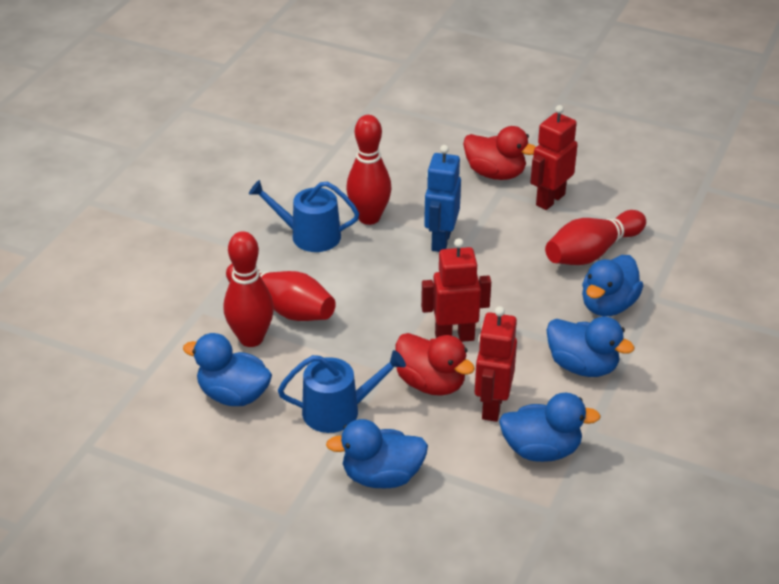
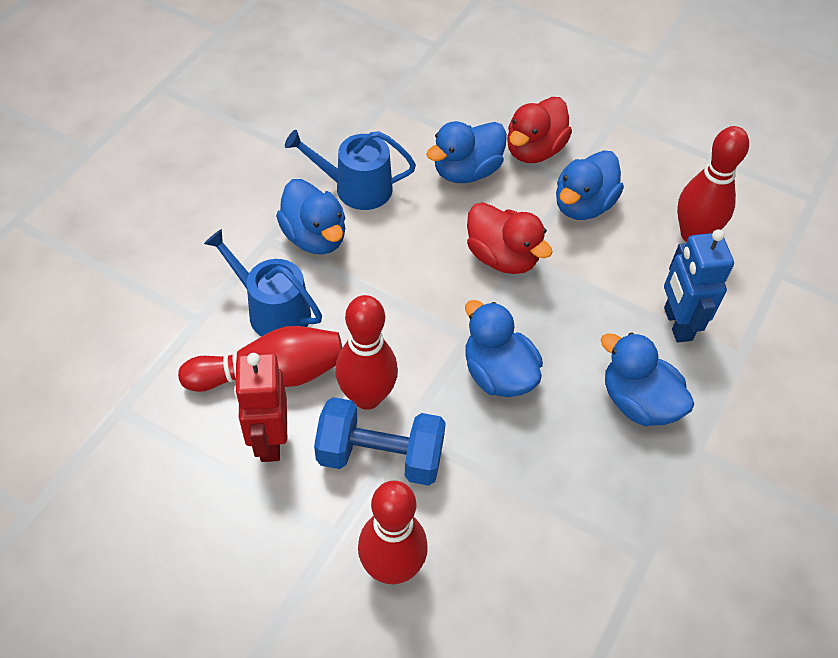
blue dumbbell: 0 -> 1
red robot: 3 -> 1

